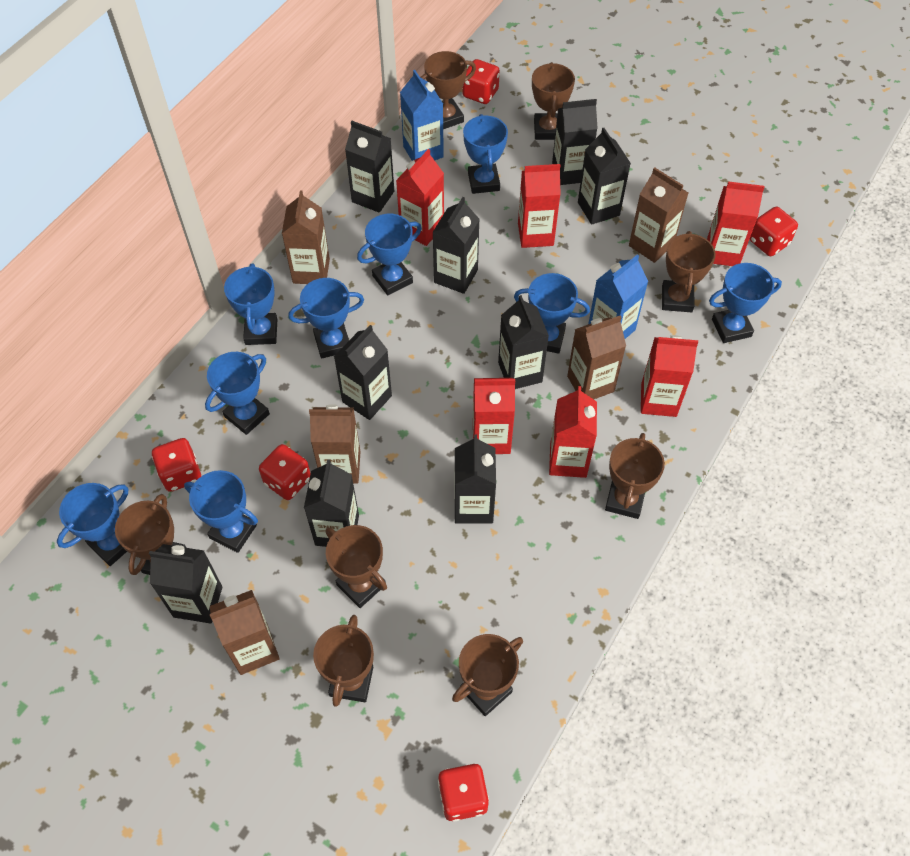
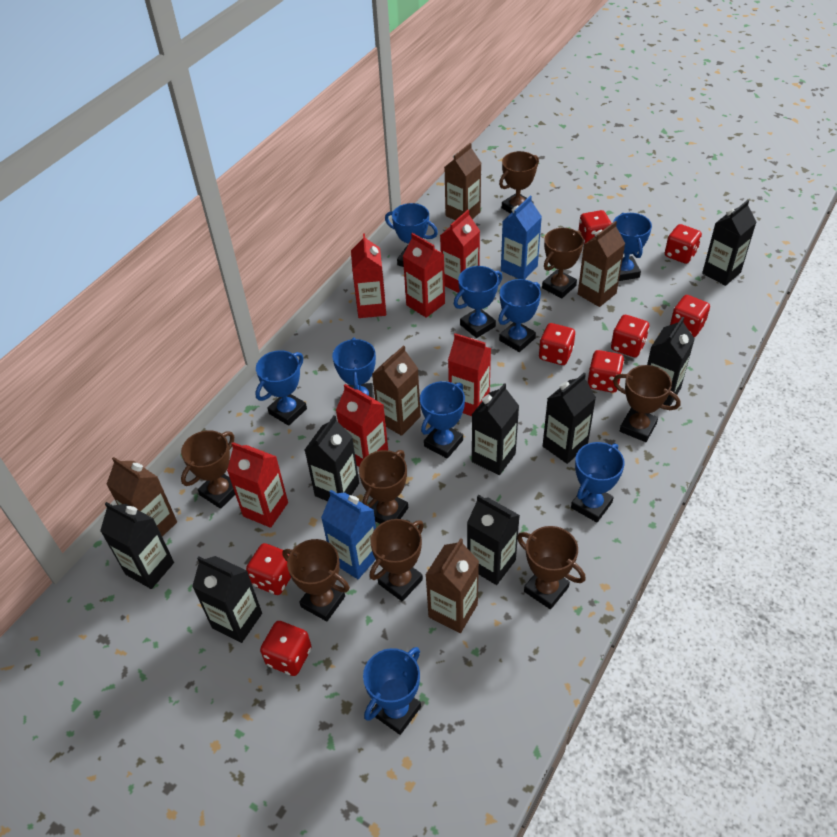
black carton: 9 -> 8
red dice: 5 -> 8

